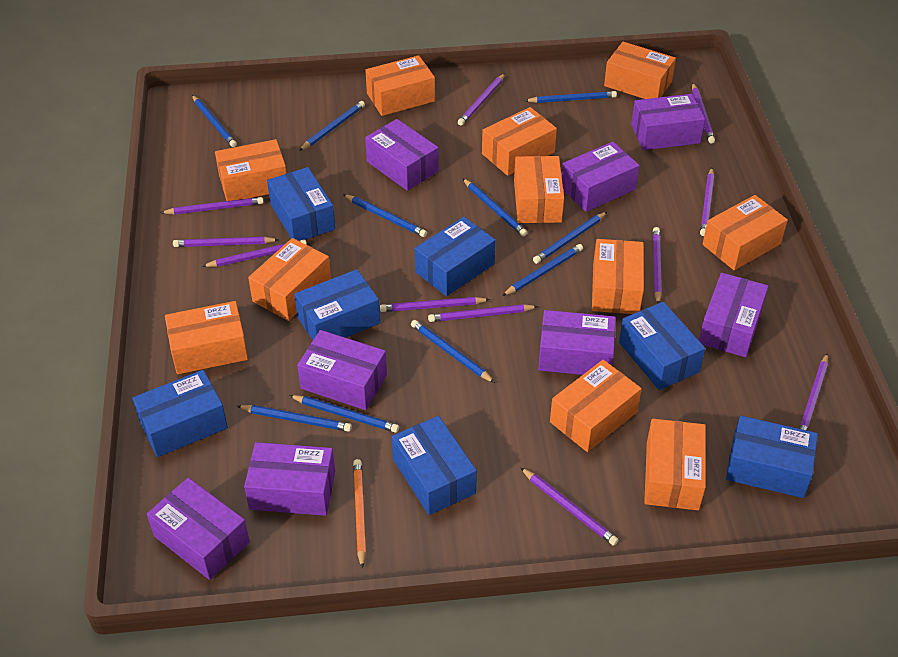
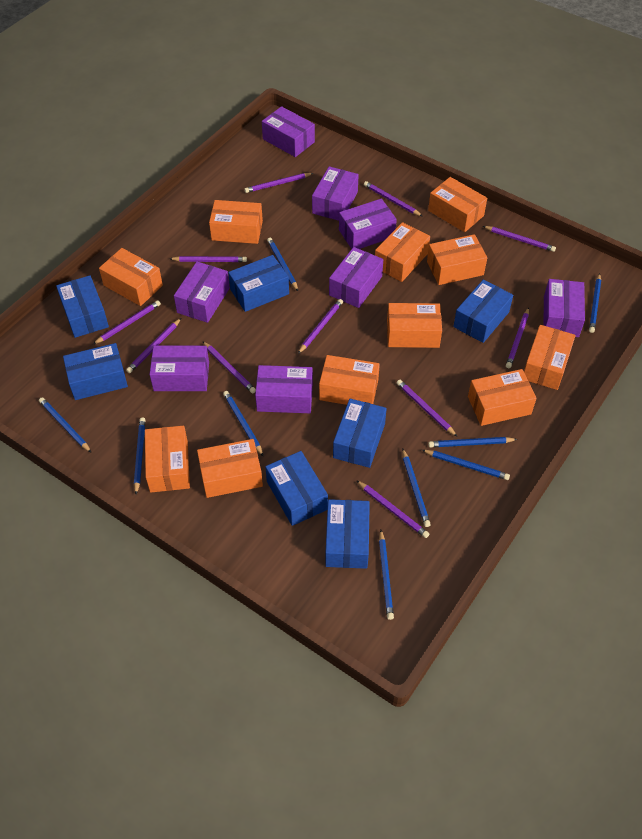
blue pencil: 10 -> 9
orange pencil: 1 -> 0

